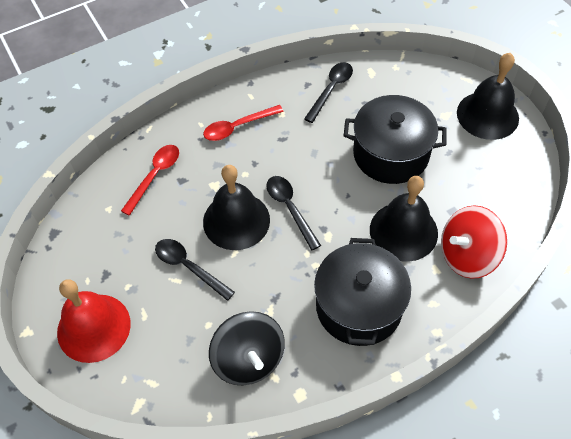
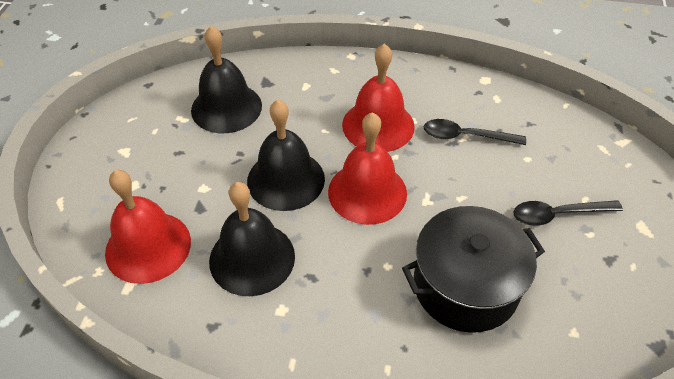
black pot: 2 -> 1
black spinning top: 1 -> 0
black spoon: 3 -> 2
red bell: 1 -> 3
red spinning top: 1 -> 0
red spoon: 2 -> 0

